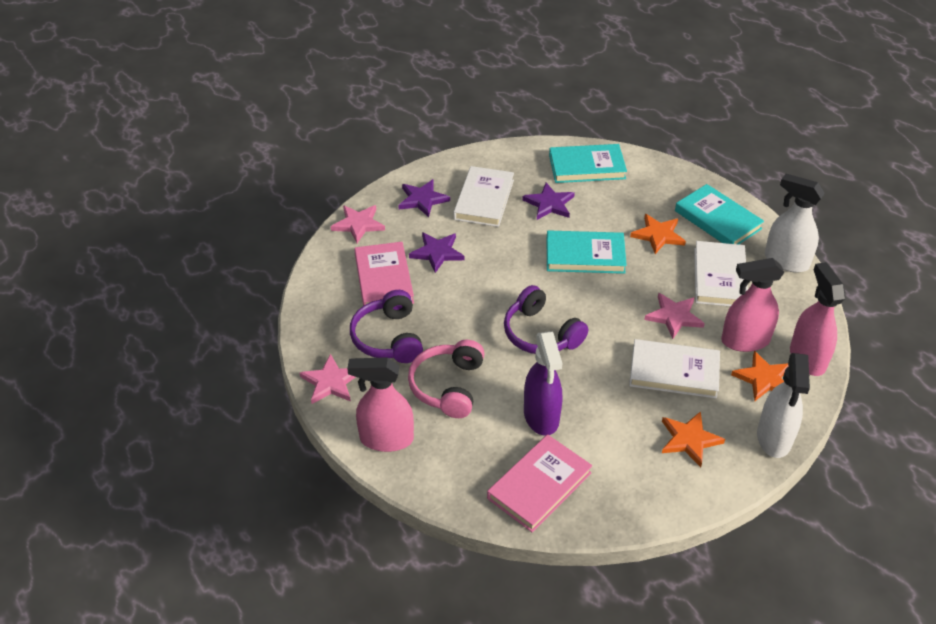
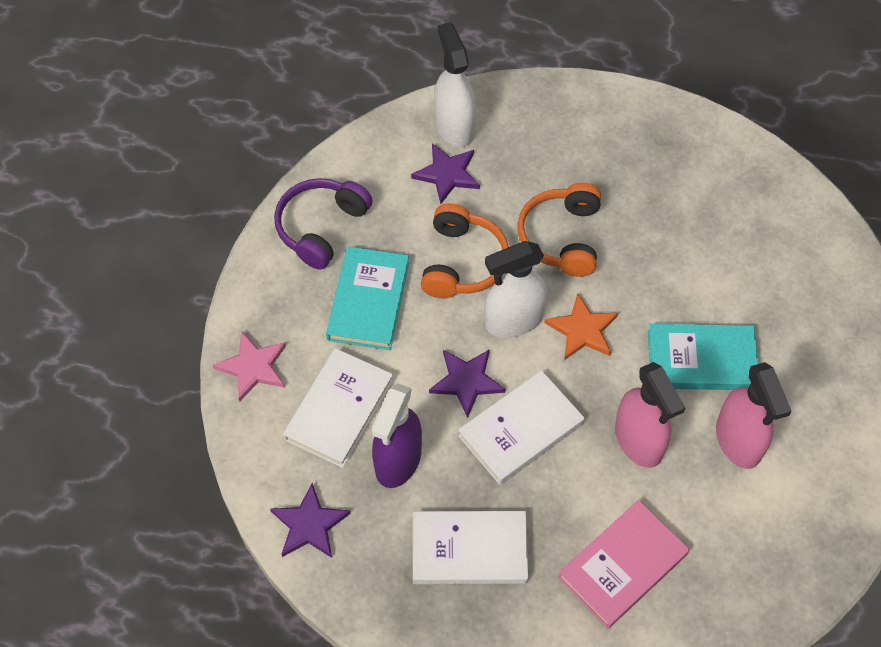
orange headphones: 0 -> 2
orange star: 3 -> 1
pink book: 2 -> 1
pink headphones: 1 -> 0
pink spray bottle: 3 -> 2
pink star: 3 -> 1
purple headphones: 2 -> 1
turquoise book: 3 -> 2

